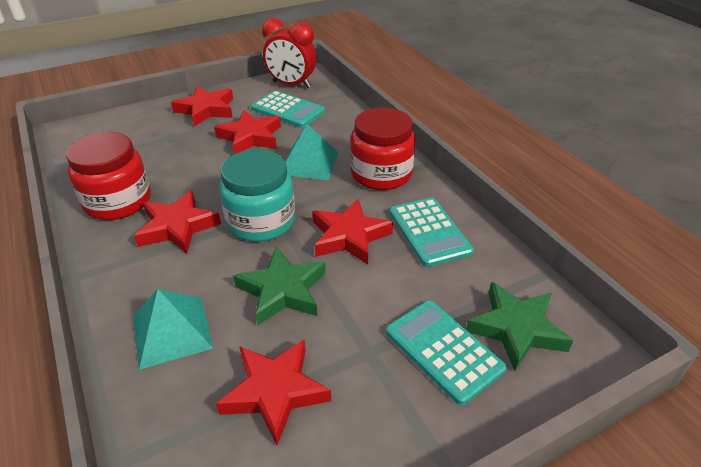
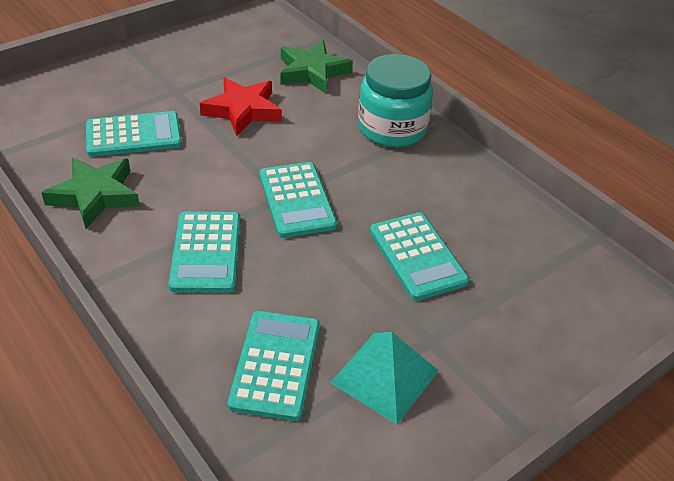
red clock: 1 -> 0
red jar: 2 -> 0
red star: 5 -> 1
turquoise calculator: 3 -> 5
turquoise pyramid: 2 -> 1

